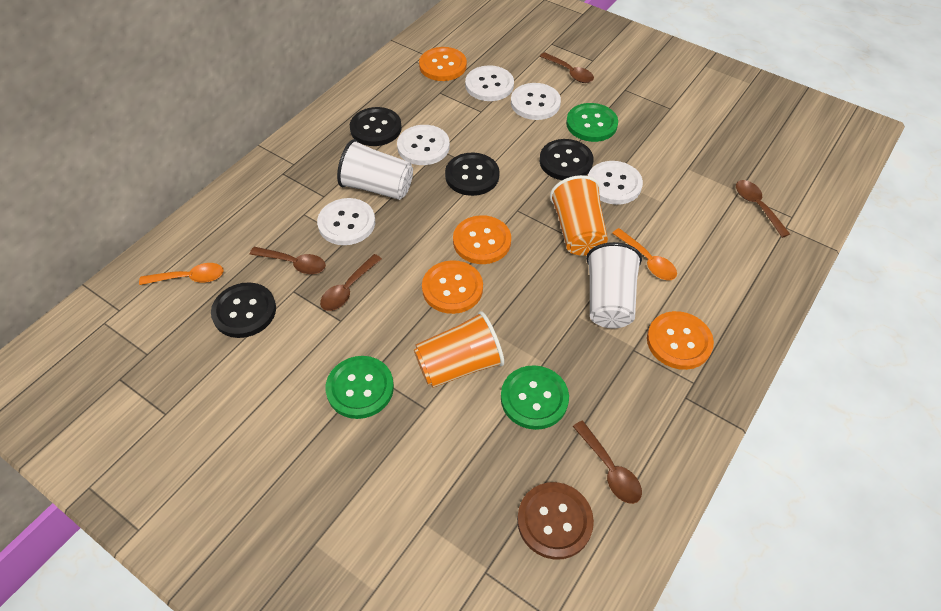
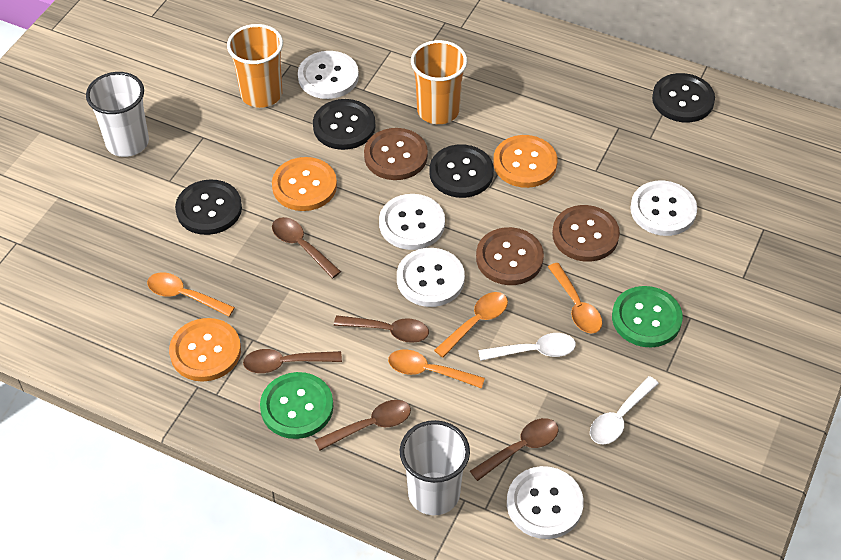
brown button: 1 -> 3
green button: 3 -> 2
orange button: 4 -> 3
orange spoon: 2 -> 4
white spoon: 0 -> 2

